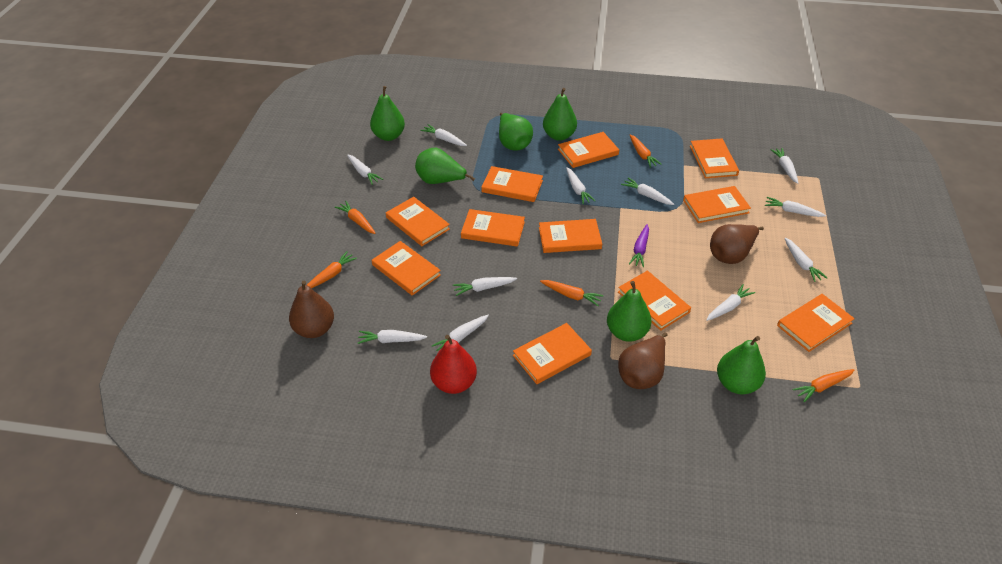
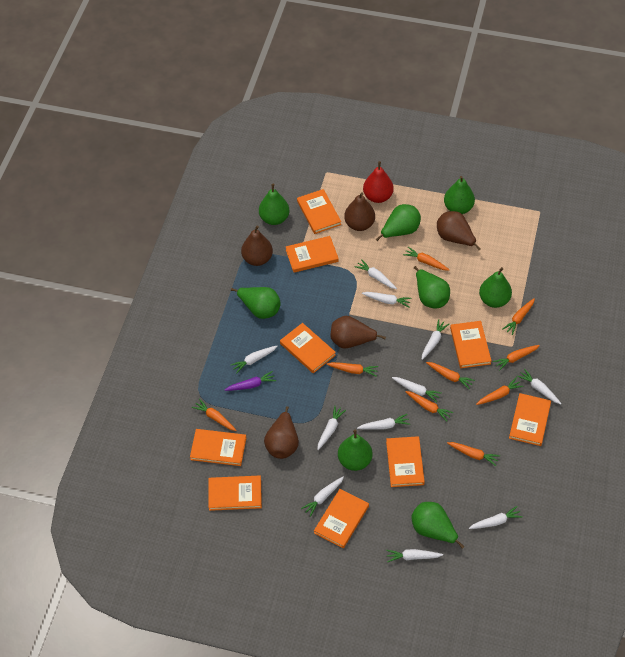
brown pear: 3 -> 5
green pear: 6 -> 8
orange book: 11 -> 9
orange carrot: 5 -> 9

